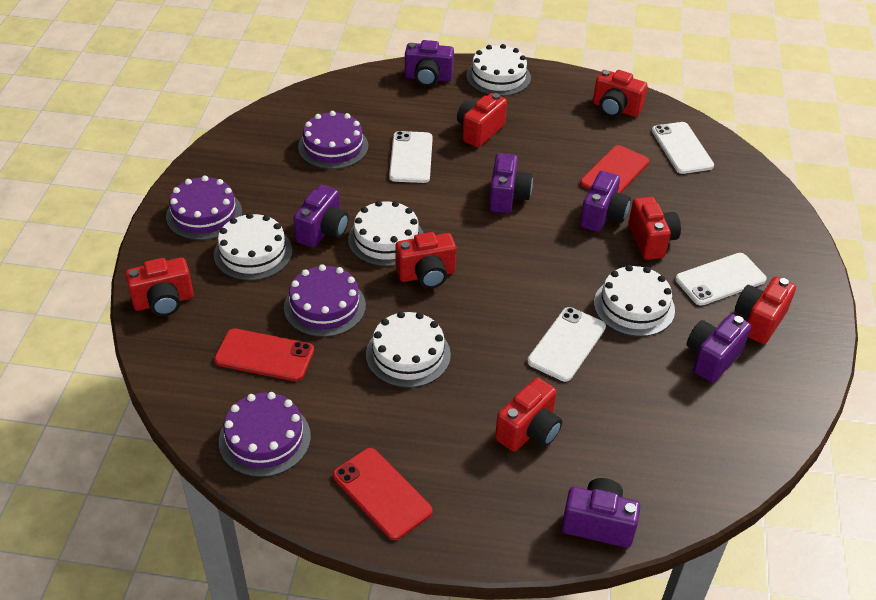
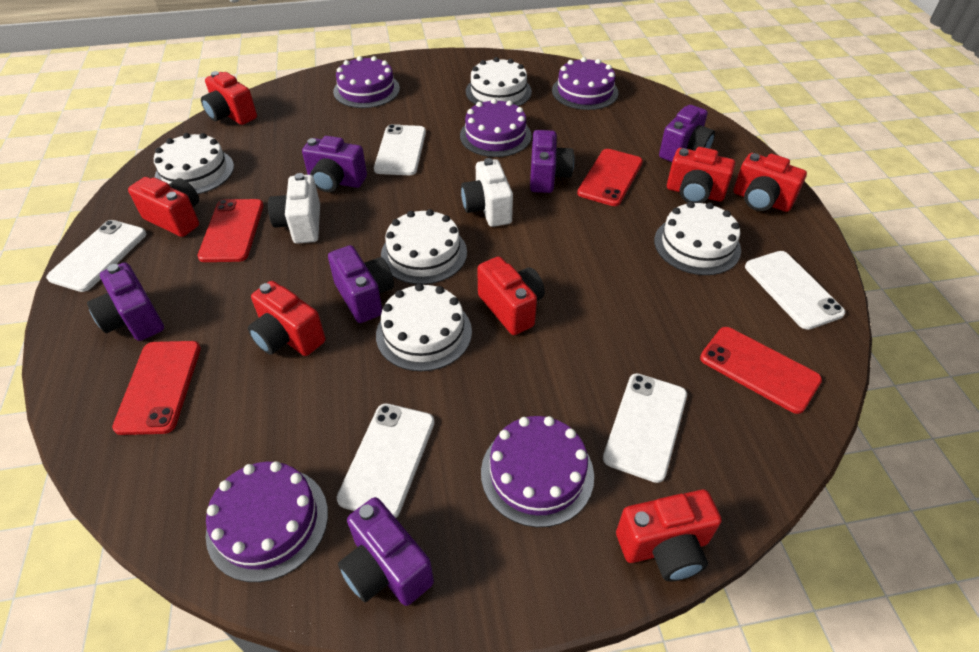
purple cake: 4 -> 5
red phone: 3 -> 4
white camera: 0 -> 2
white phone: 4 -> 5

